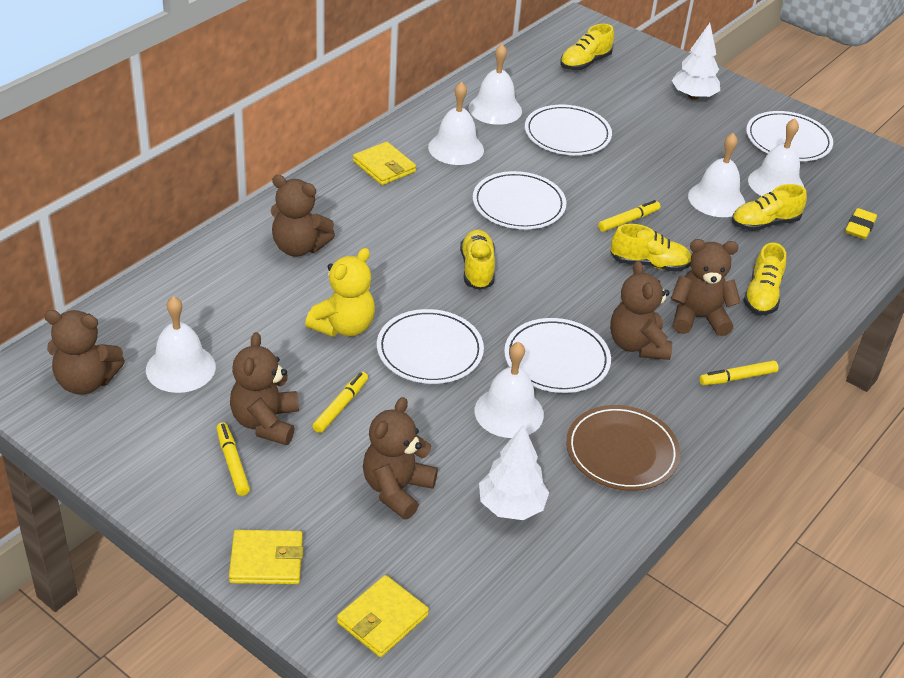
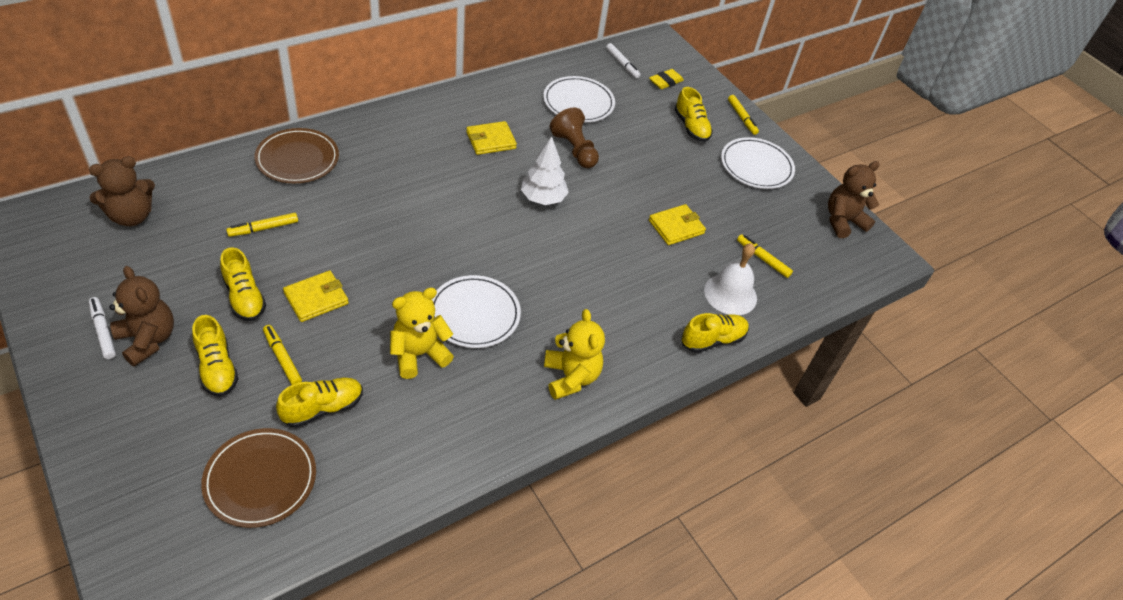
brown pawn: 0 -> 1
brown plate: 1 -> 2
brown teddy bear: 6 -> 3
white bell: 6 -> 1
white marker: 0 -> 2
white plate: 5 -> 3
white tree: 2 -> 1
yellow teddy bear: 1 -> 2

